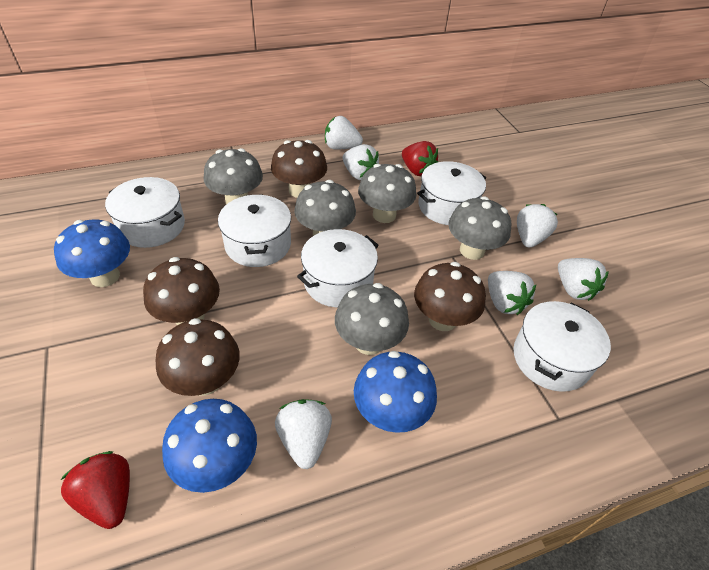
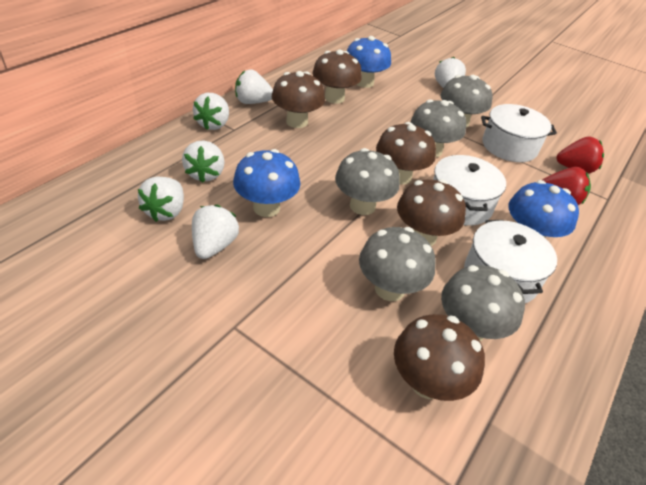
brown mushroom: 4 -> 5
white pot: 5 -> 3

